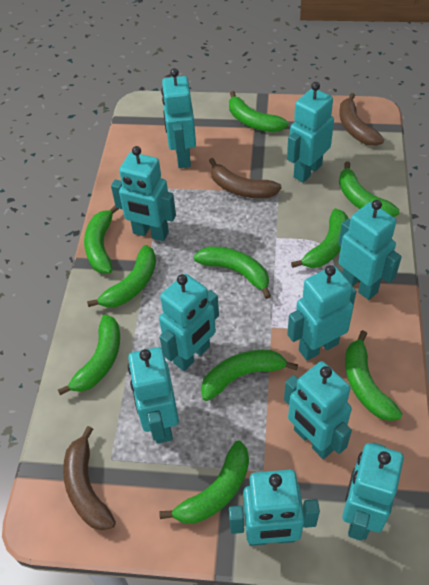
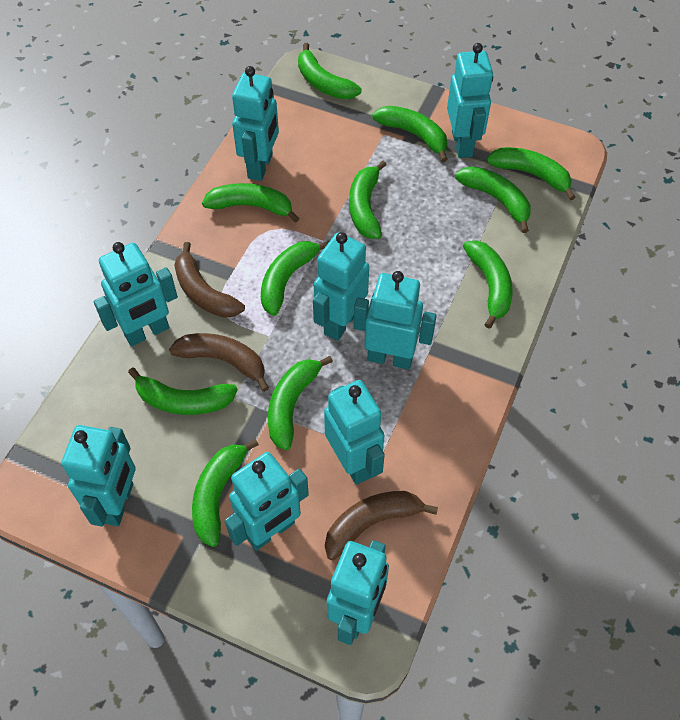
green banana: 10 -> 11
turquoise robot: 10 -> 9

